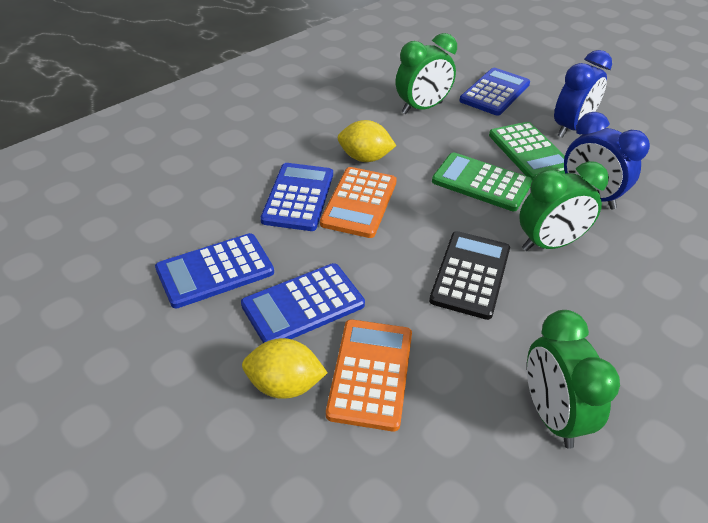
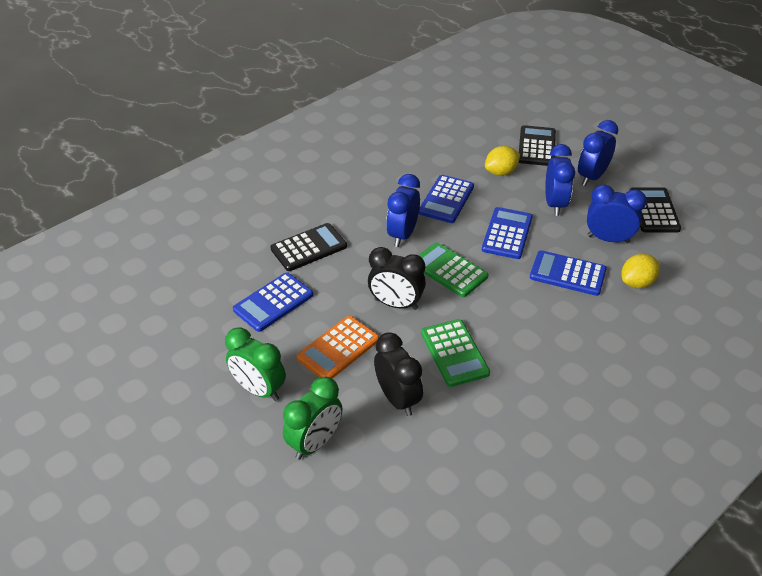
black calculator: 1 -> 3
black clock: 0 -> 2
blue clock: 2 -> 4
green clock: 3 -> 2
orange calculator: 2 -> 1

